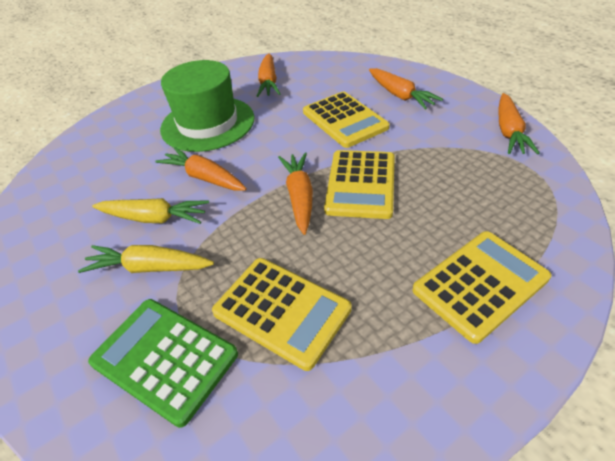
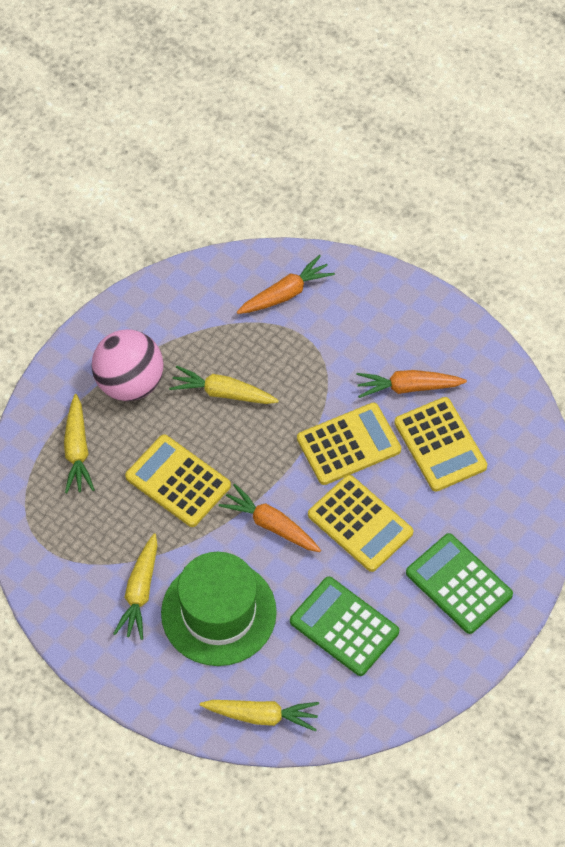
green calculator: 1 -> 2
orange carrot: 5 -> 3
pink ball: 0 -> 1
yellow carrot: 2 -> 4

